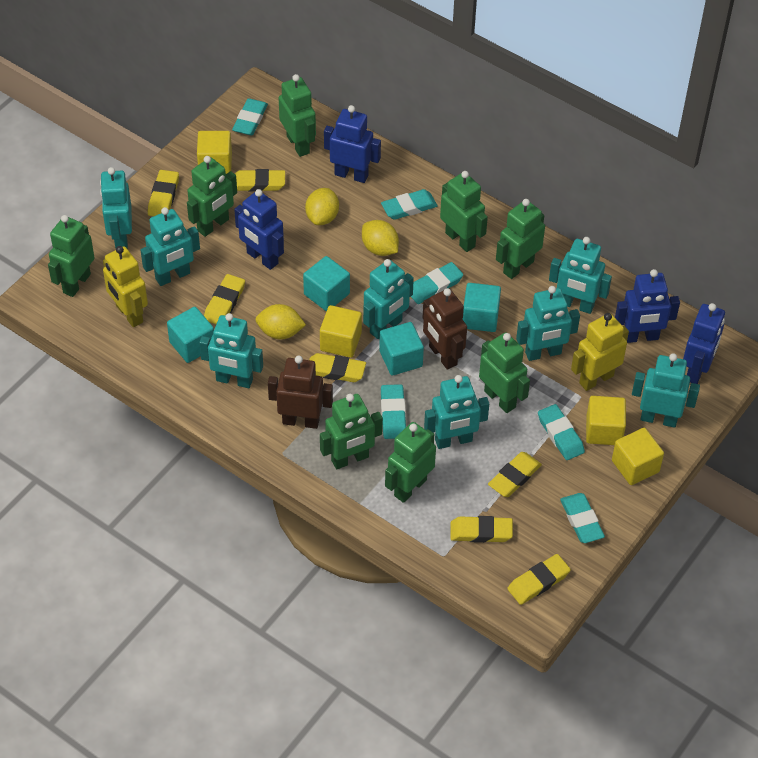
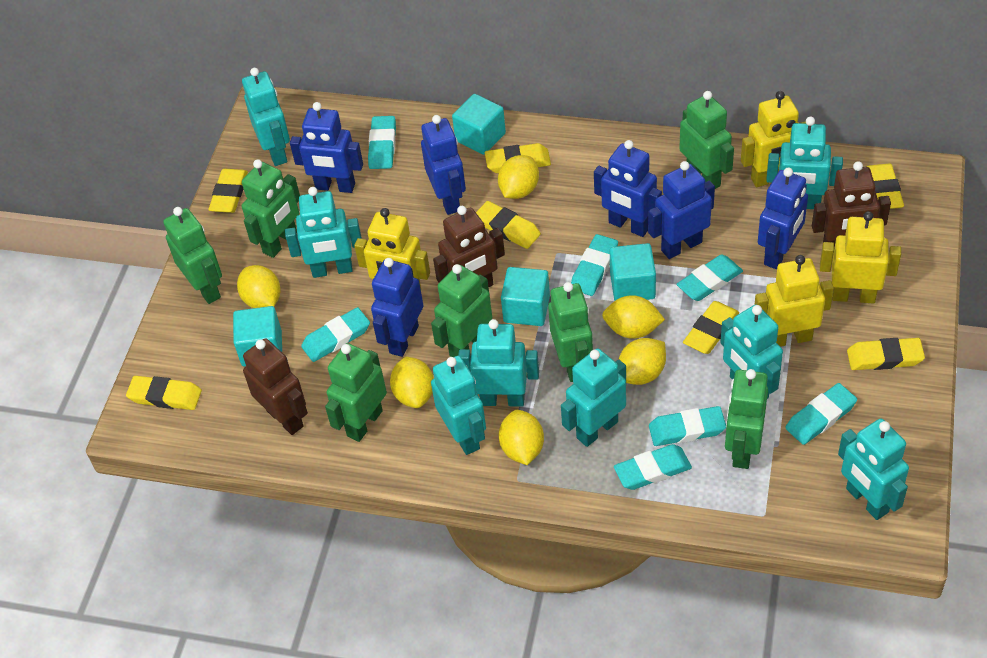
blue robot: 4 -> 6
brown robot: 2 -> 3
green robot: 8 -> 7
turquoise eraser: 6 -> 7
yellow cube: 4 -> 0
yellow lemon: 3 -> 6
yellow robot: 2 -> 4

